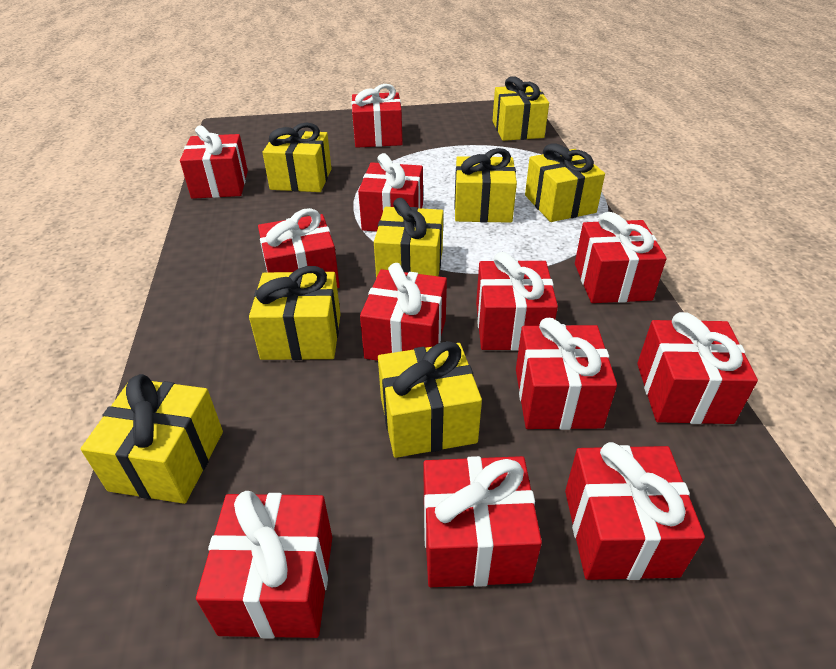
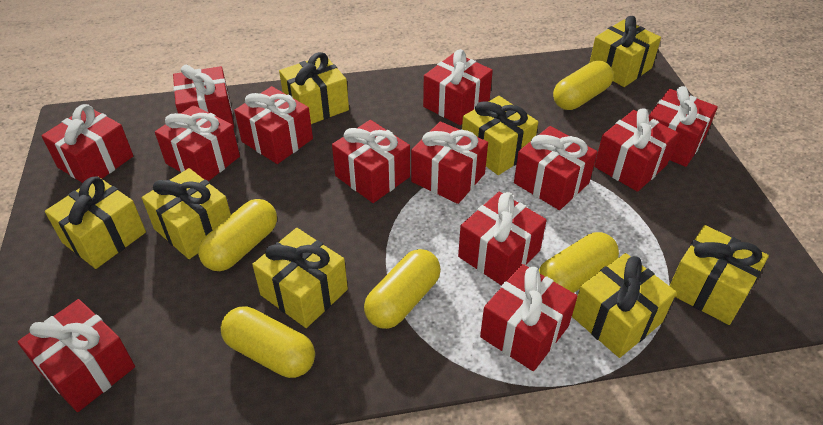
red gift: 12 -> 13
yellow capsule: 0 -> 5

